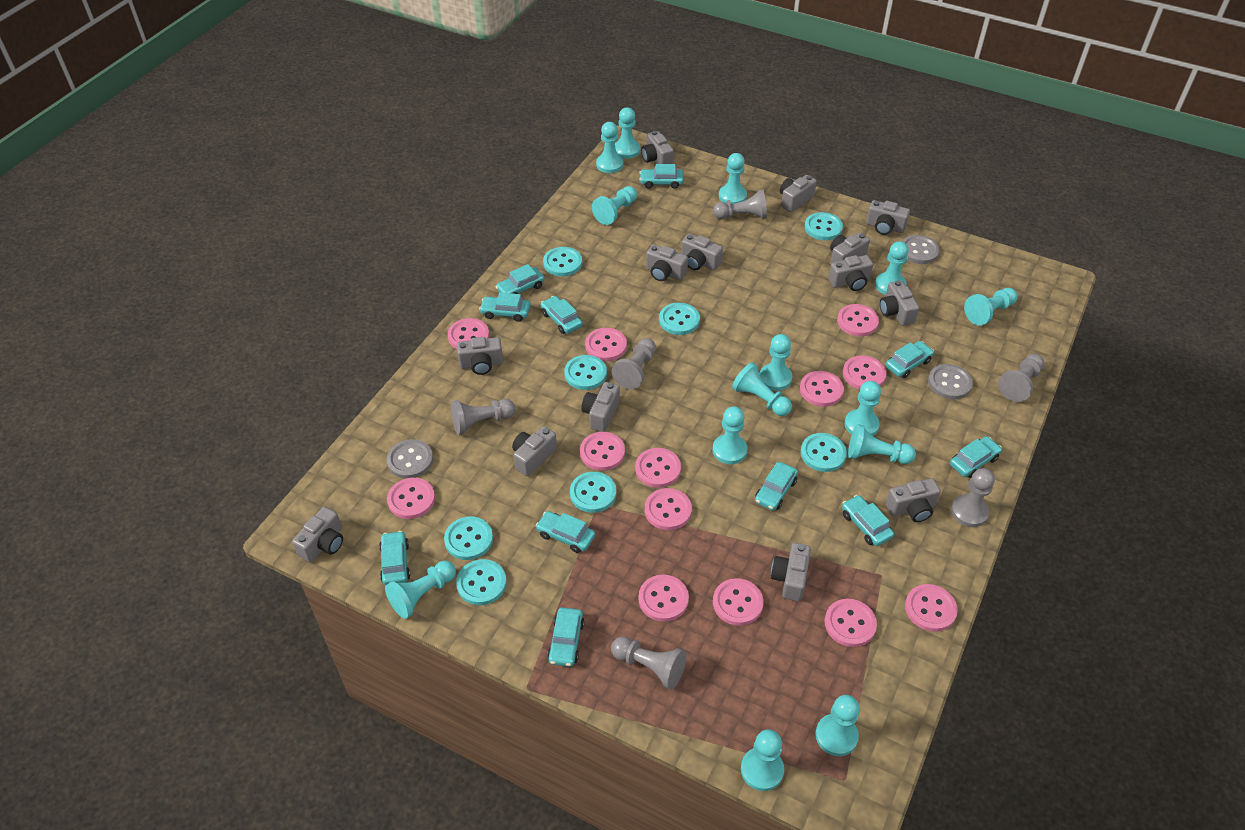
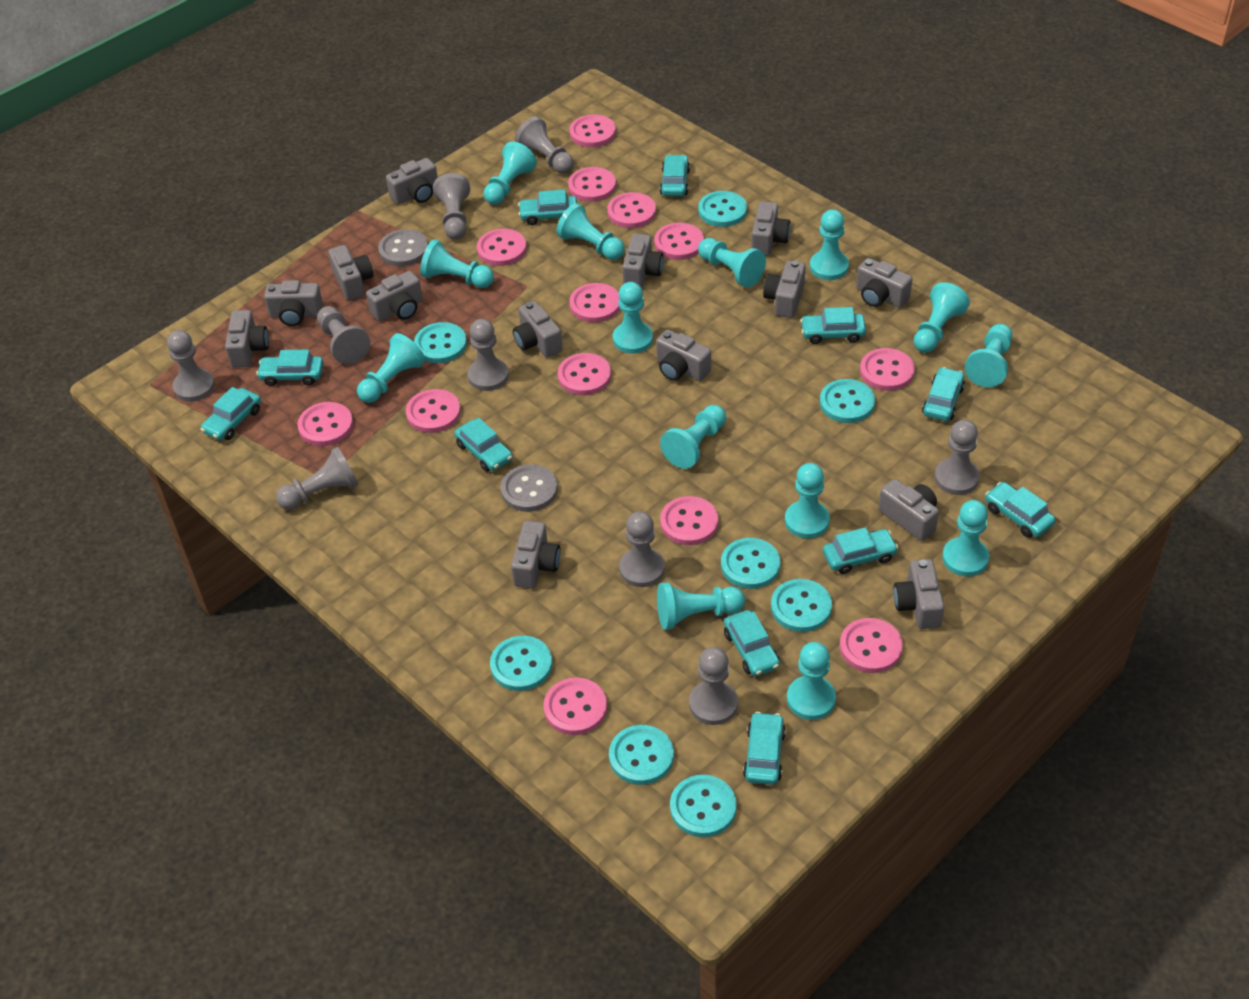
grey button: 3 -> 2
grey pawn: 6 -> 9

